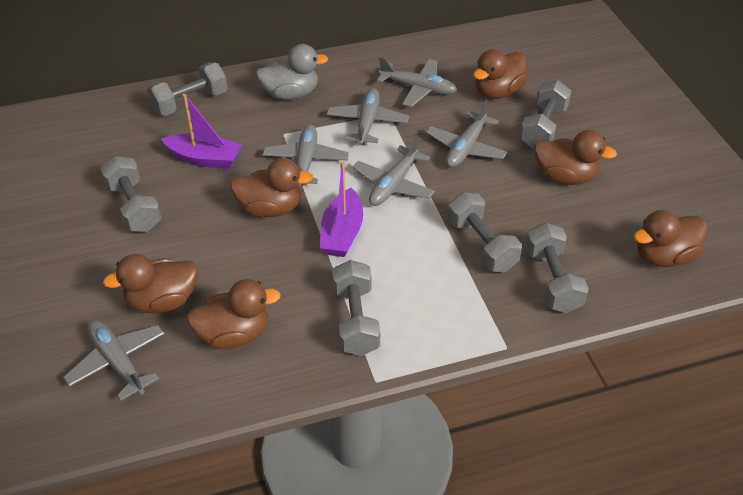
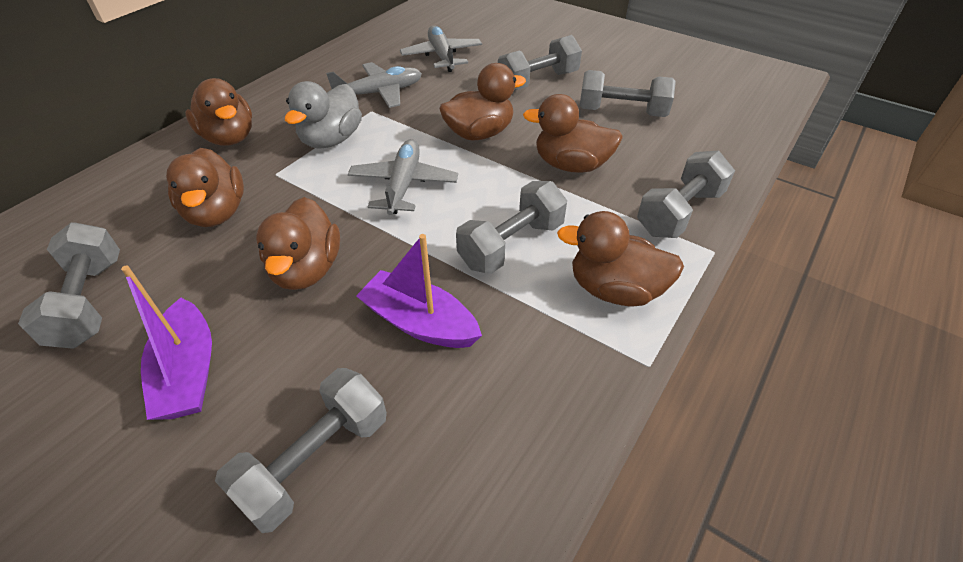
grey plane: 6 -> 3

